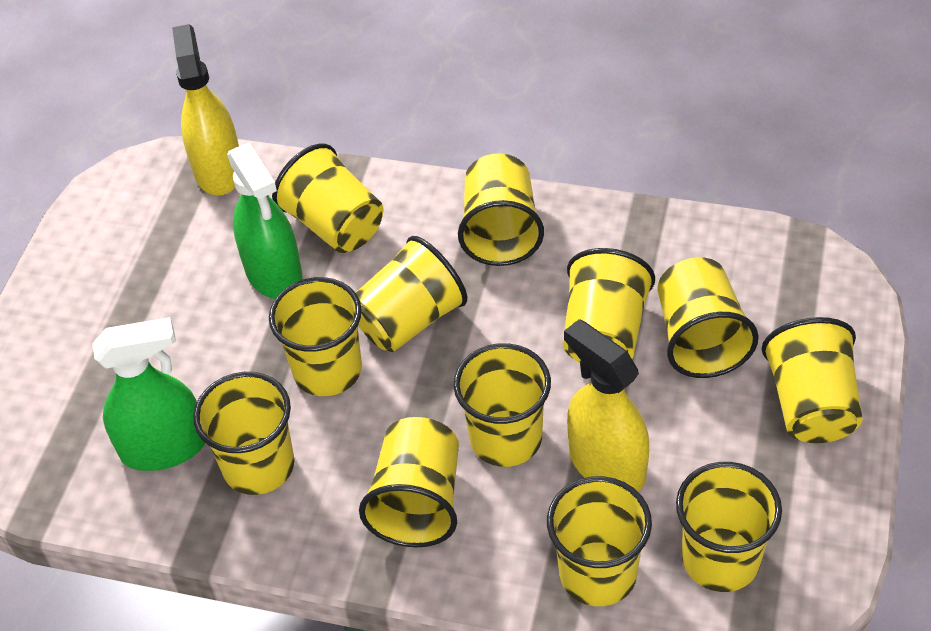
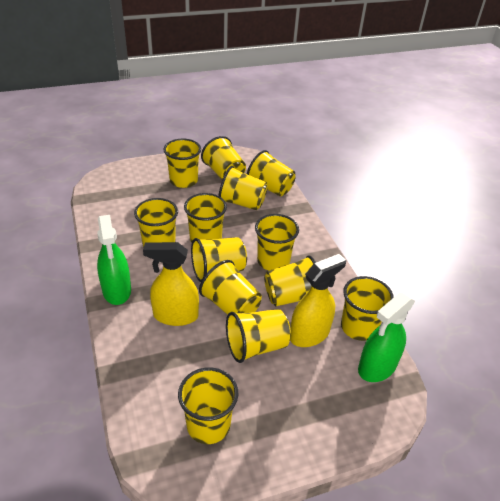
yellow cup: 12 -> 13

